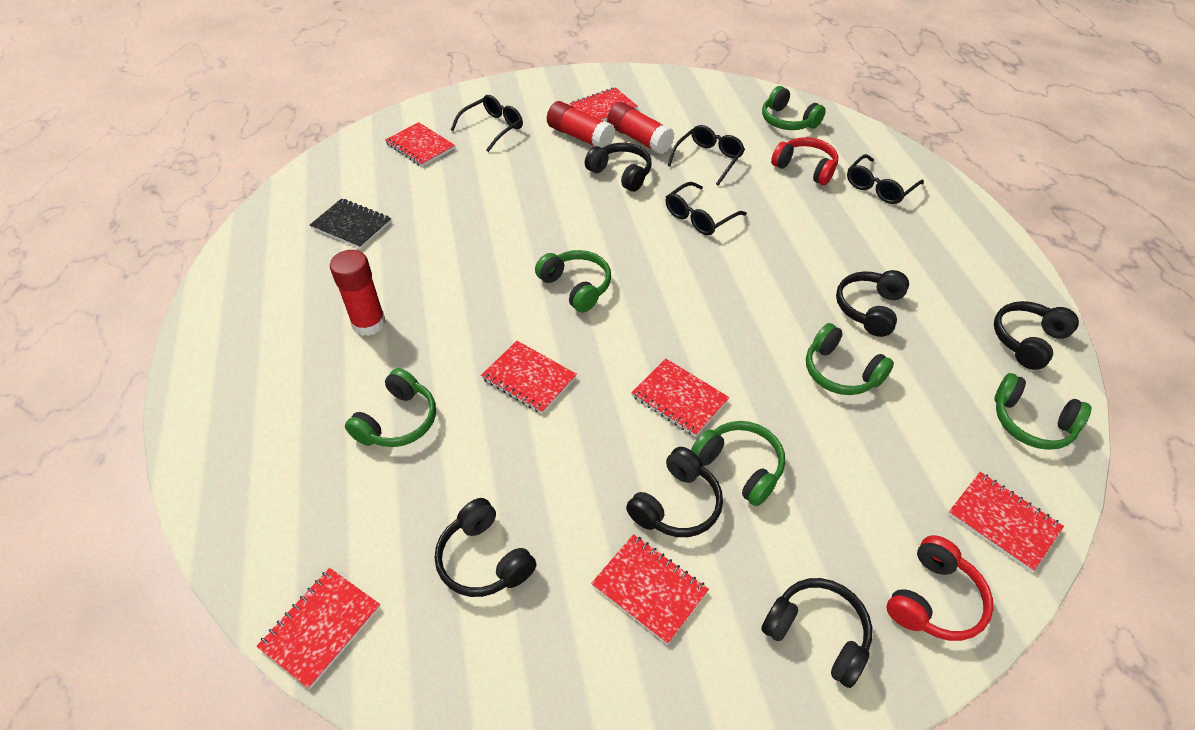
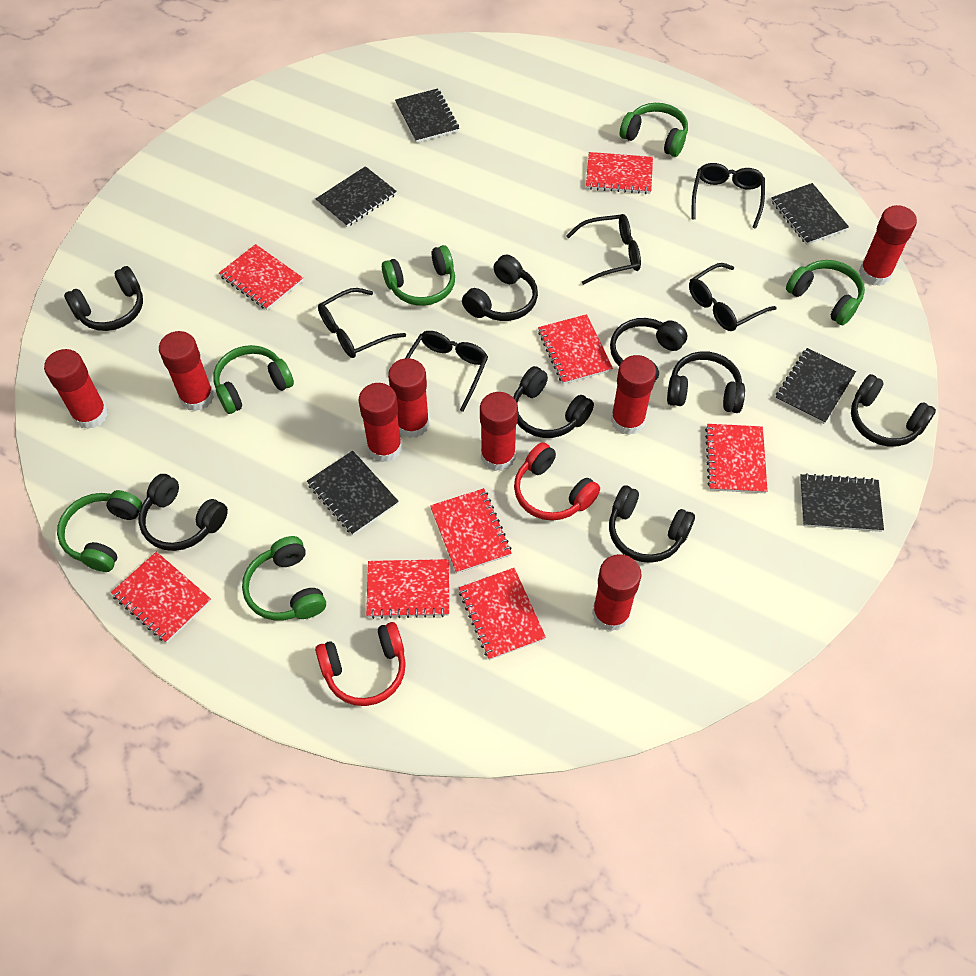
black glasses: 4 -> 5
black headphones: 6 -> 8
black notebook: 1 -> 6
red glue stick: 3 -> 8
red notebook: 7 -> 8

